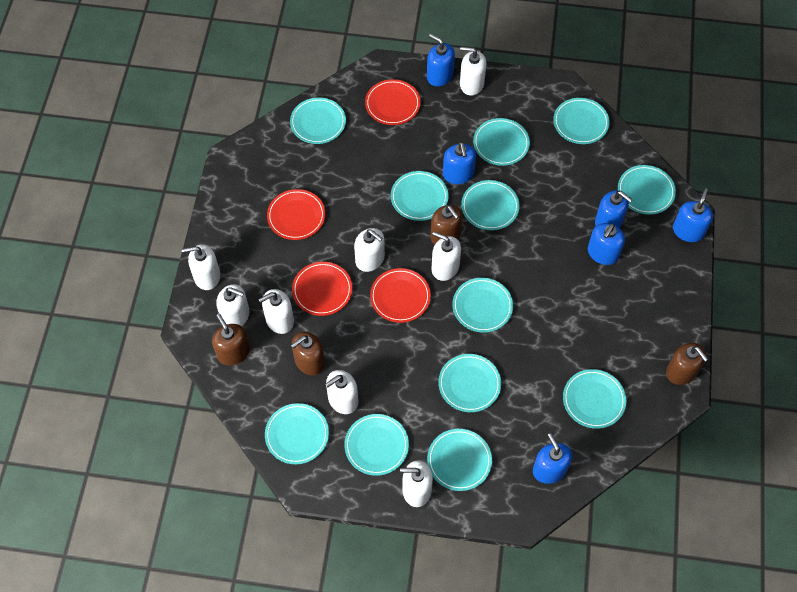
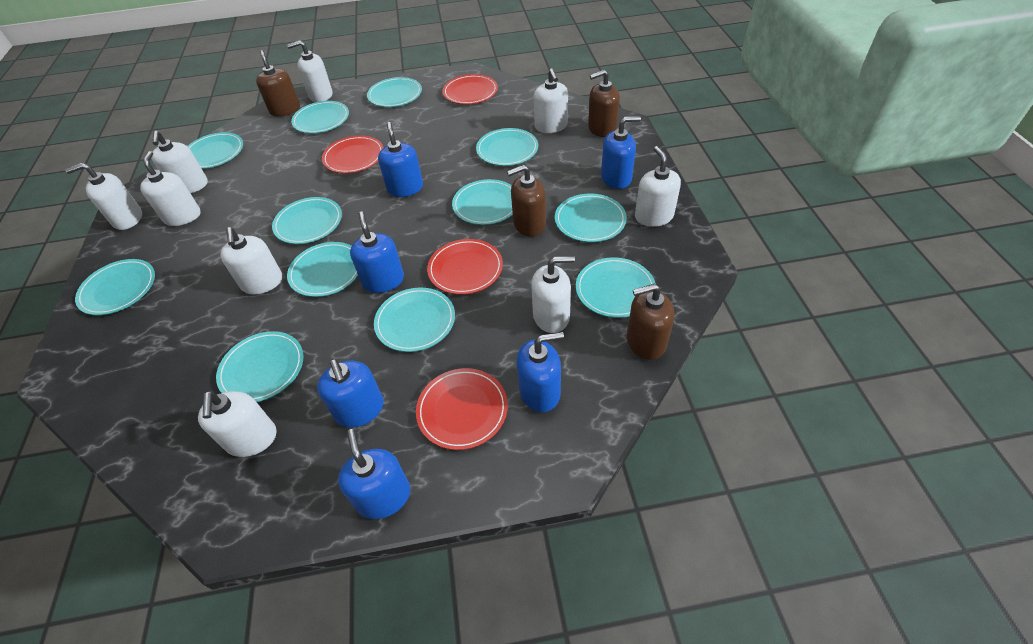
white soap dispenser: 8 -> 9

